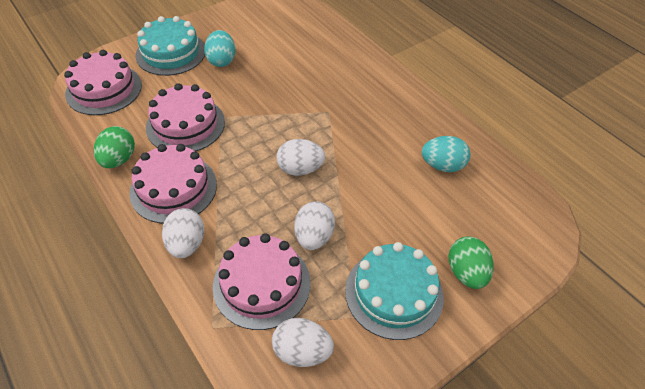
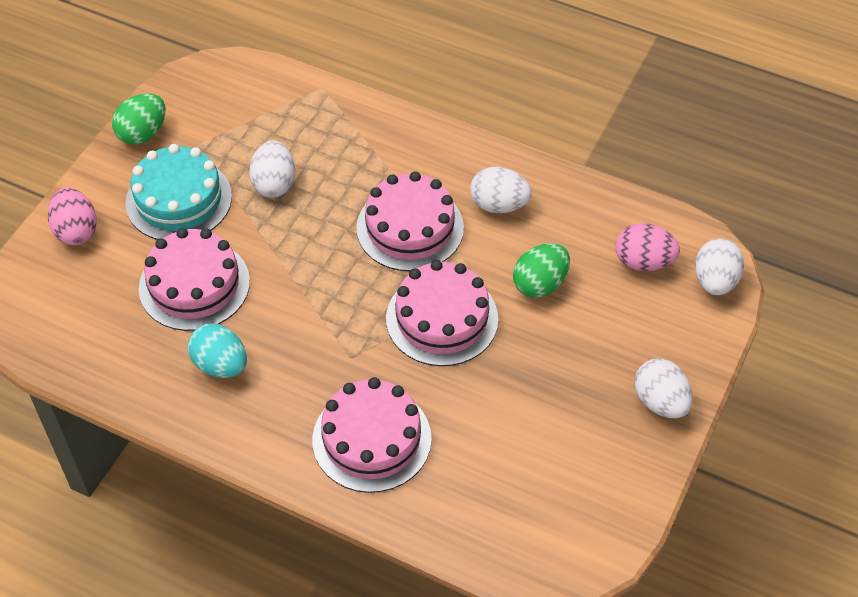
pink egg: 0 -> 2
turquoise cake: 2 -> 1
turquoise egg: 2 -> 1

